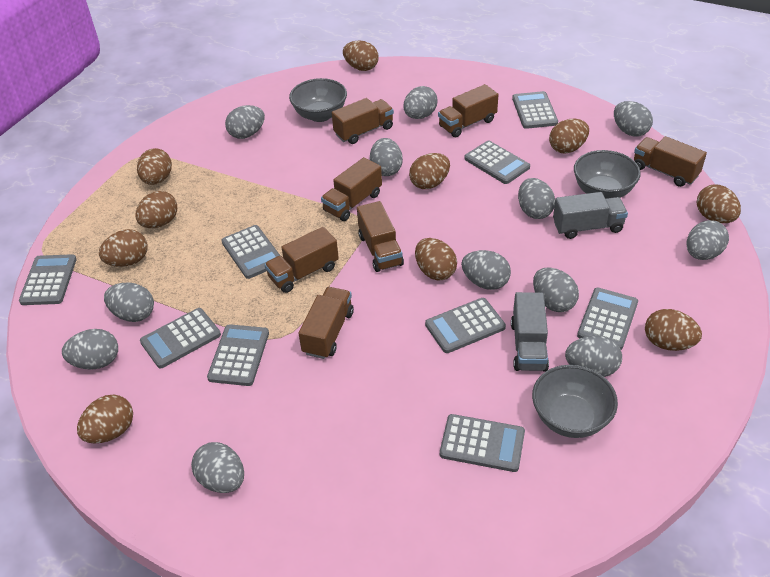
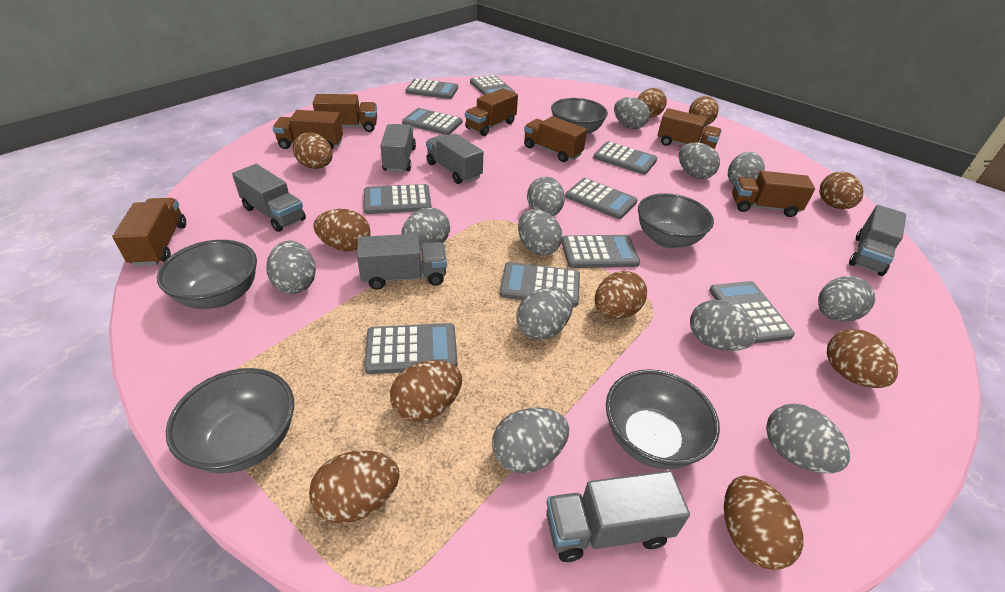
grey bowl: 3 -> 5
grey calculator: 9 -> 10
grey truck: 2 -> 6

